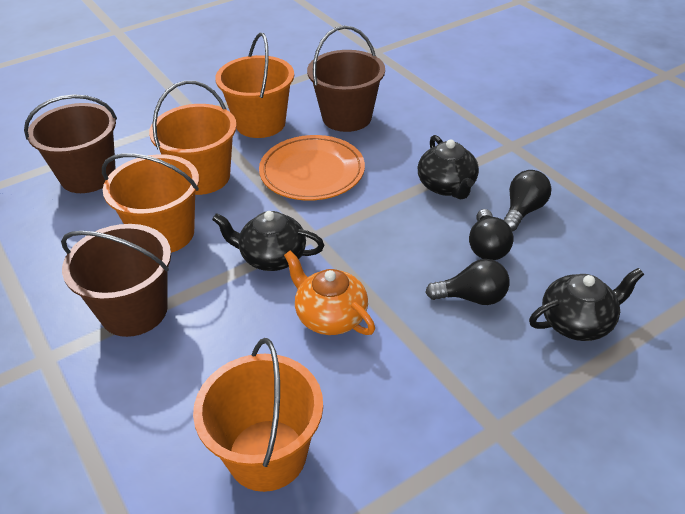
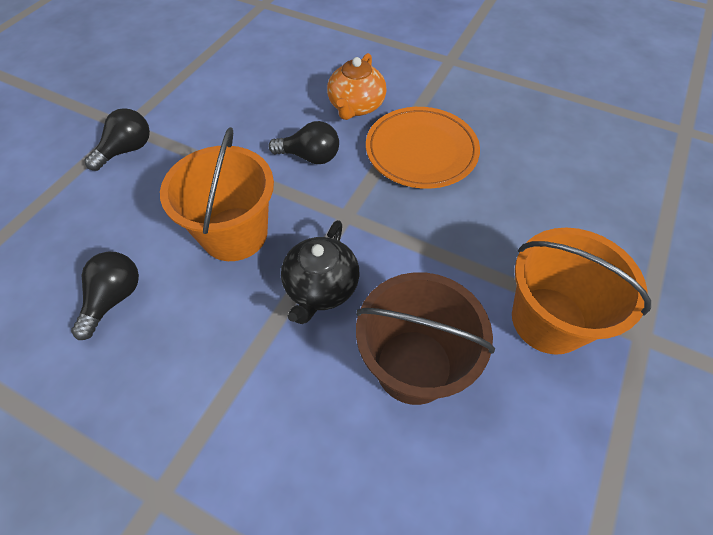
black teapot: 3 -> 1
brown bucket: 3 -> 1
orange bucket: 4 -> 2

